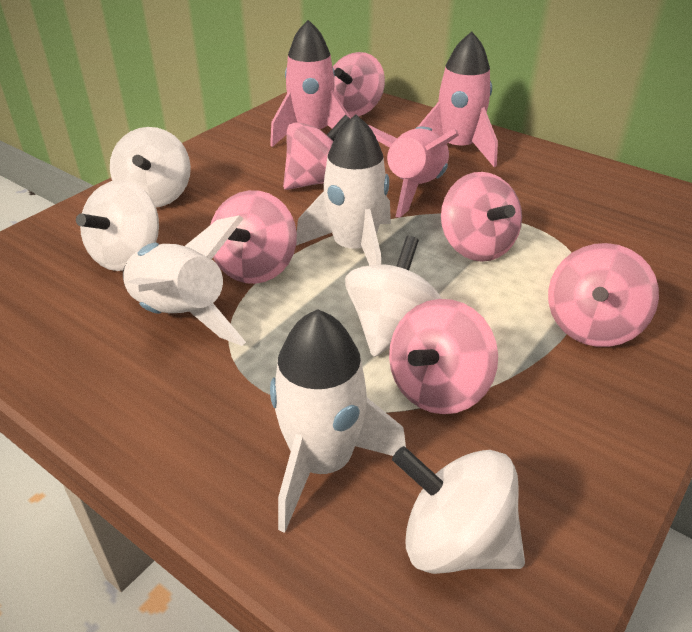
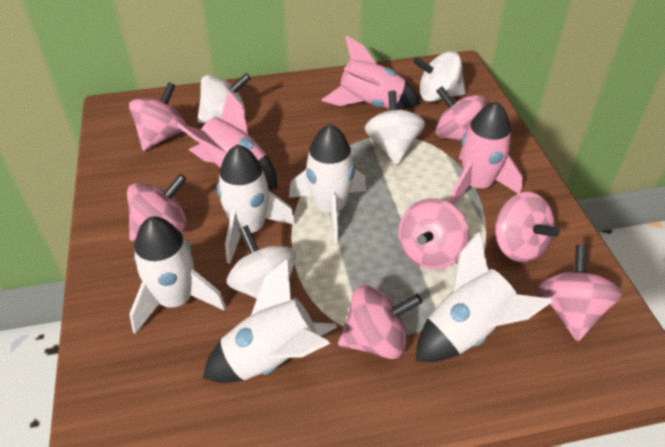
pink spinning top: 6 -> 7
white rocket: 3 -> 5

